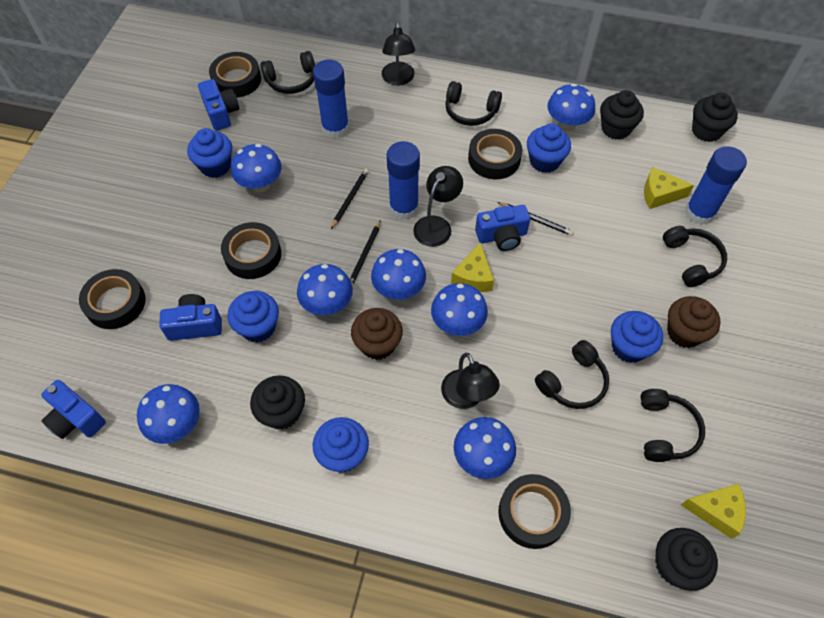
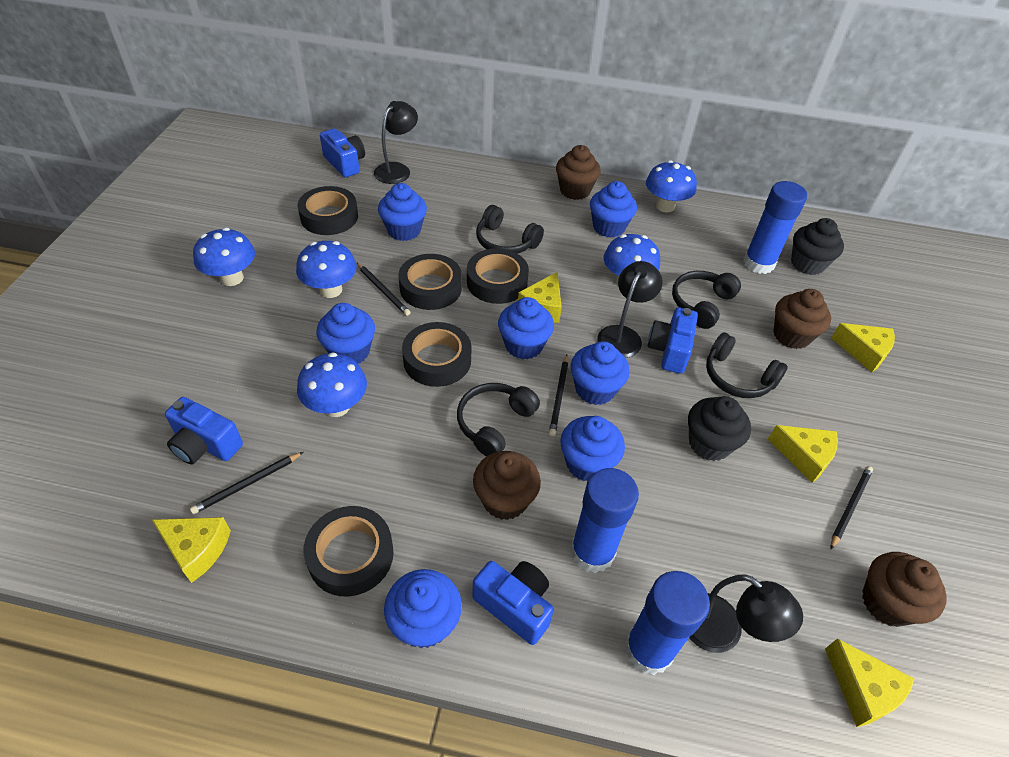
black cupcake: 4 -> 2
black headphones: 5 -> 4
black pencil: 3 -> 4
blue cupcake: 5 -> 7
blue mushroom: 7 -> 5
brown cupcake: 2 -> 4
yellow cheese: 3 -> 5

